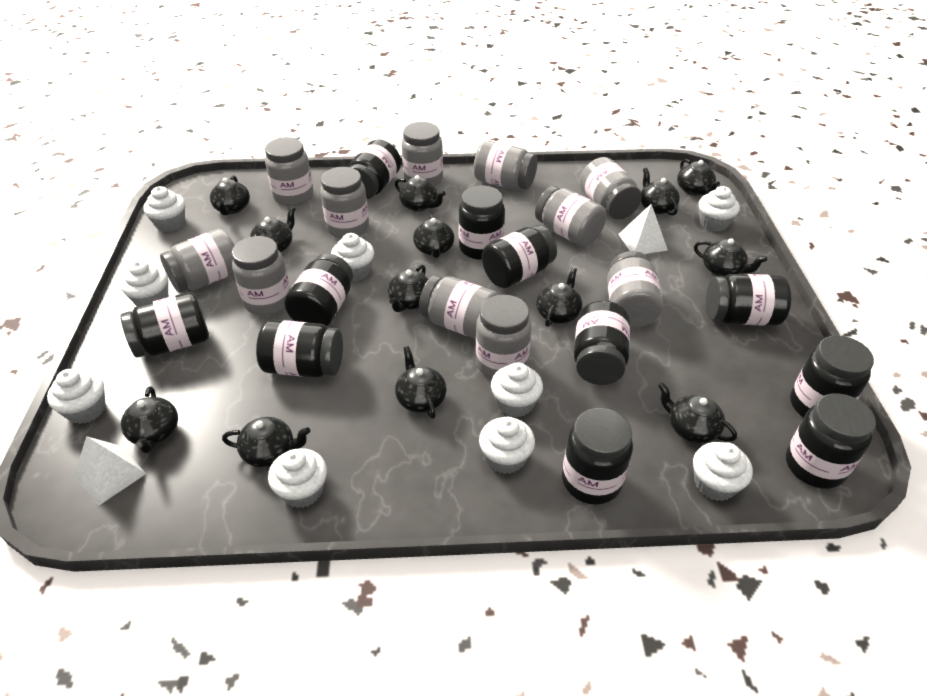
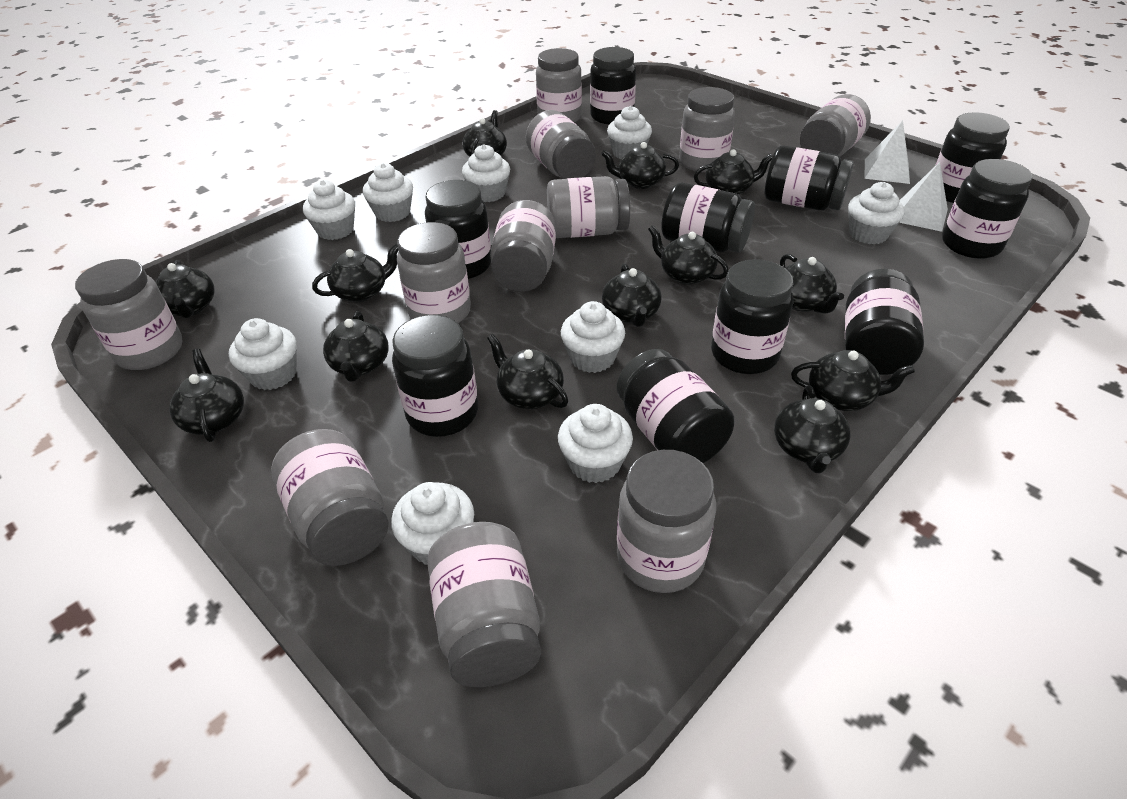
black jar: 11 -> 10

